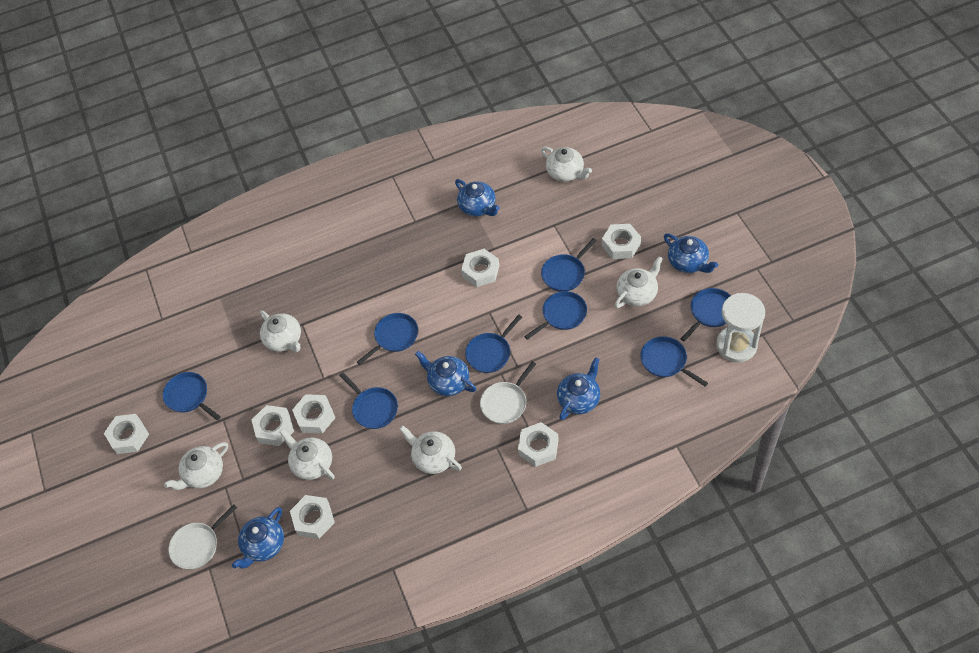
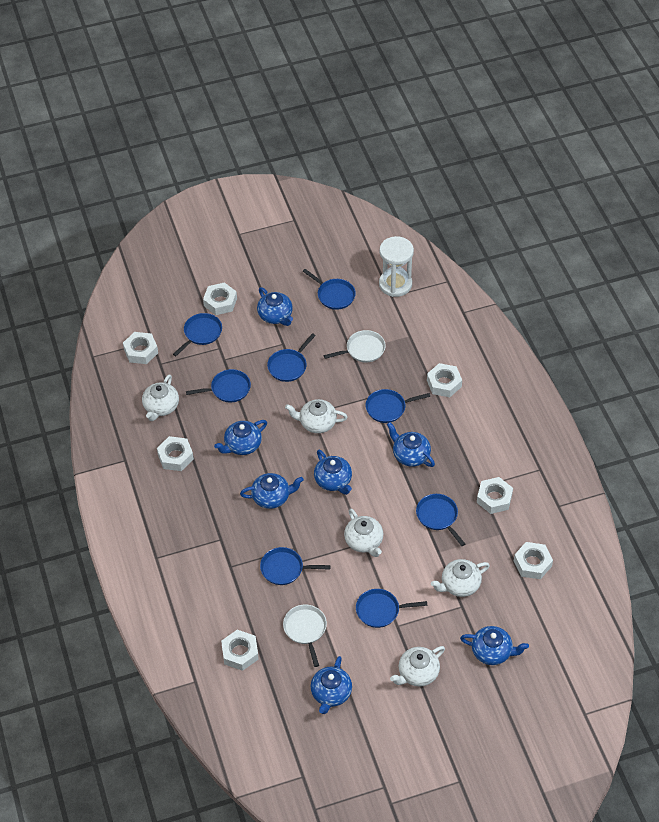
blue teapot: 5 -> 7
white teapot: 6 -> 5

